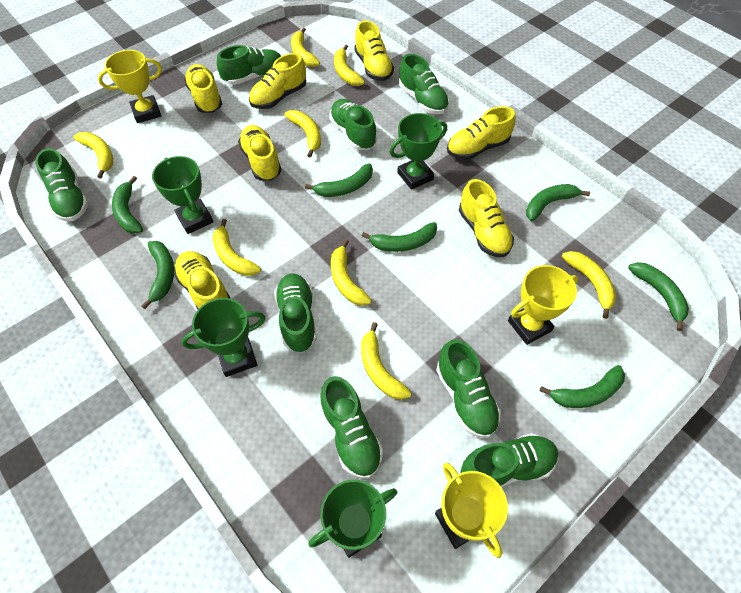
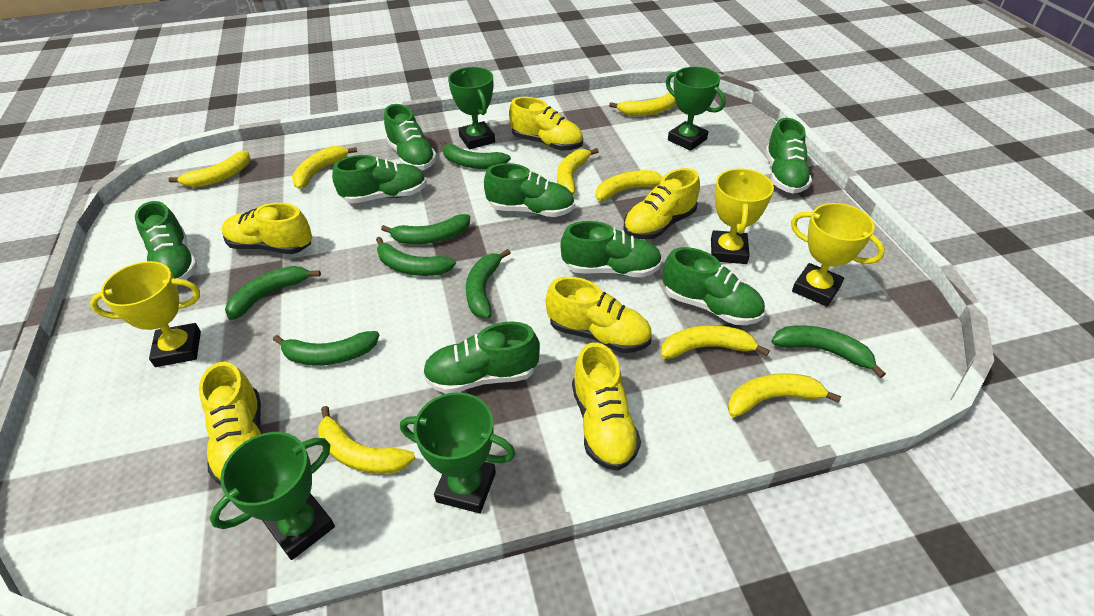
yellow shoe: 7 -> 6

